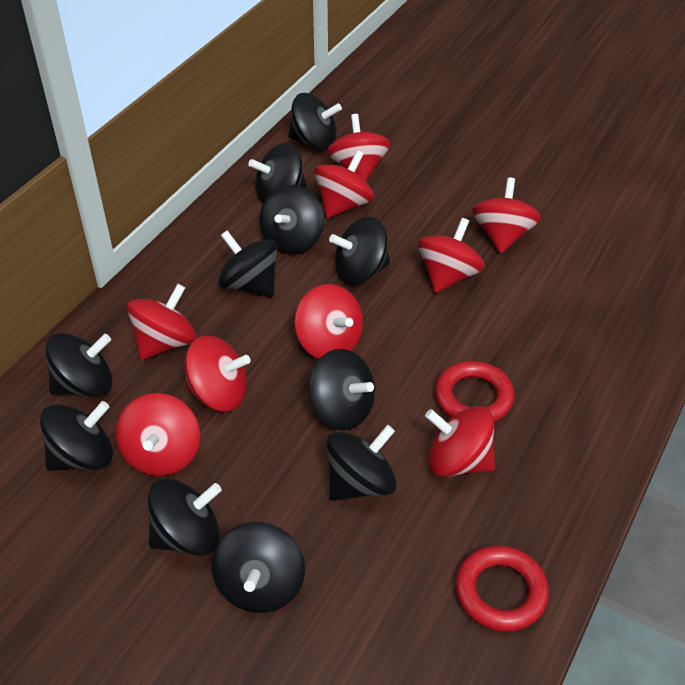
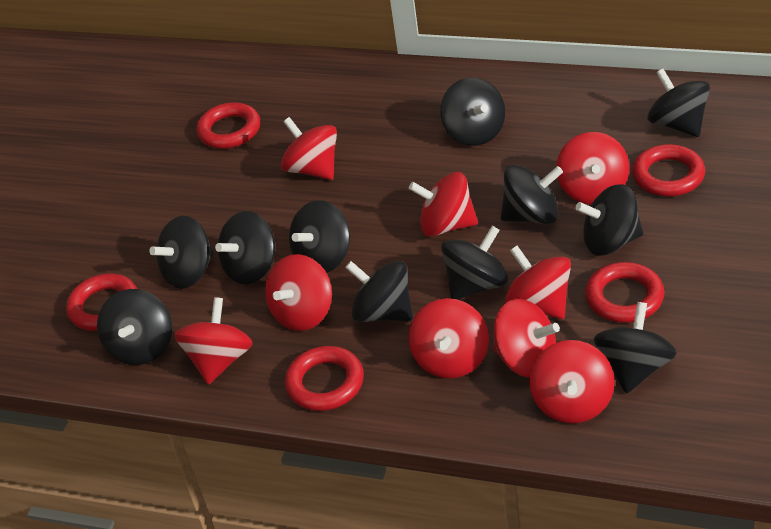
red ring: 2 -> 5

